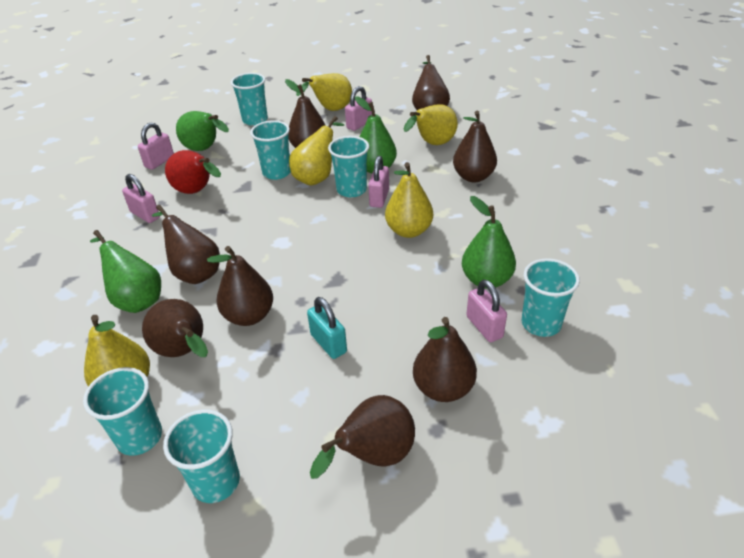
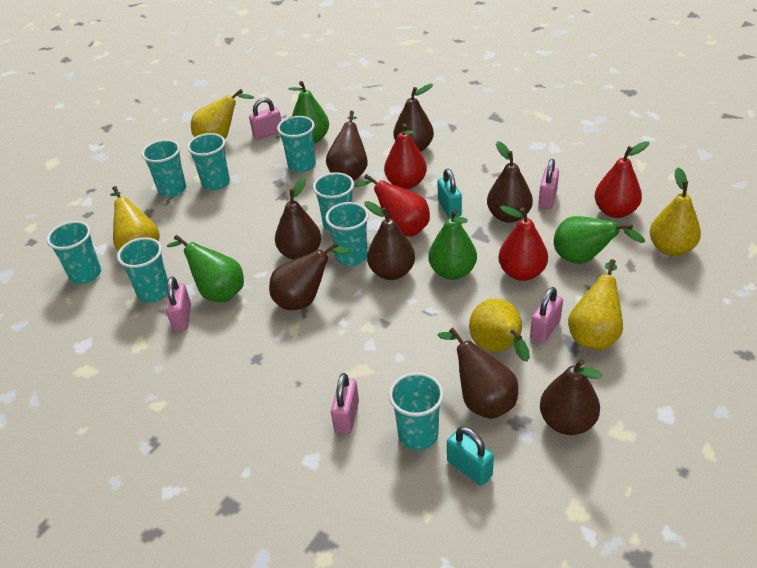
red pear: 1 -> 4
turquoise cup: 6 -> 8
turquoise padlock: 1 -> 2

